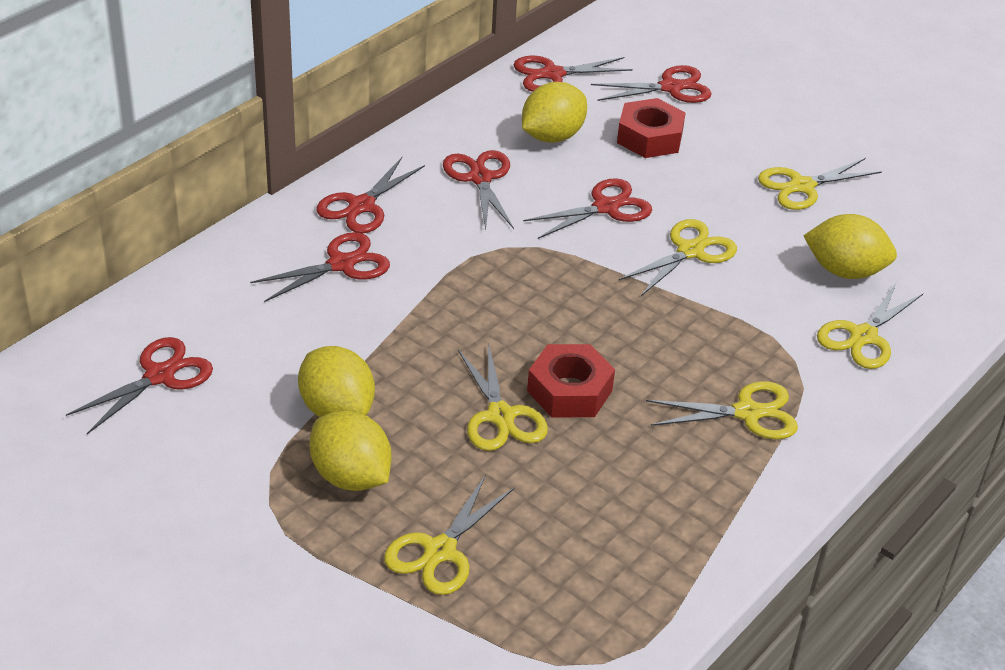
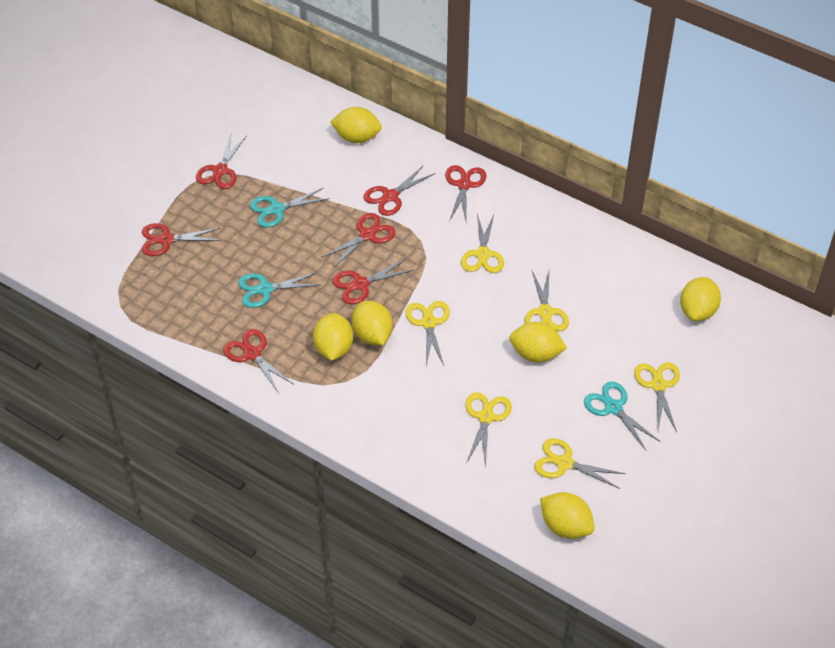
red nut: 2 -> 0
turquoise scissors: 0 -> 3
yellow lemon: 4 -> 6

